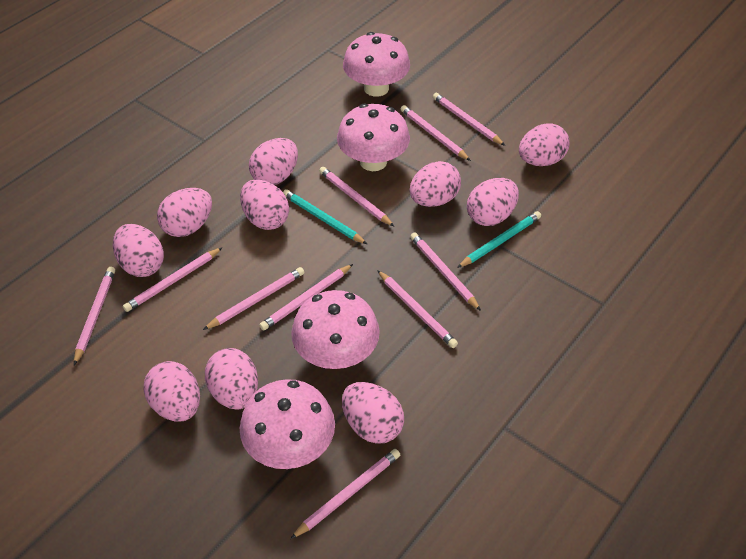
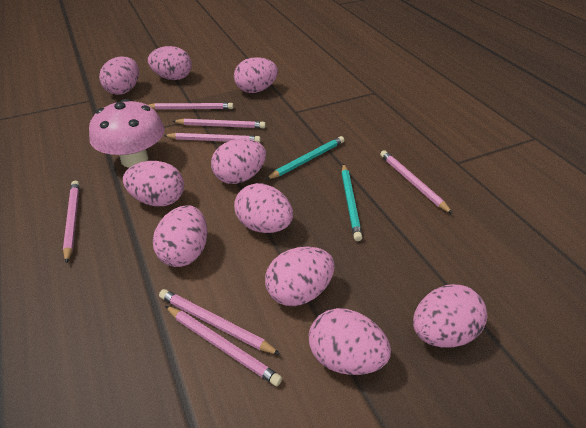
pink mushroom: 4 -> 1
pink pencil: 10 -> 7

